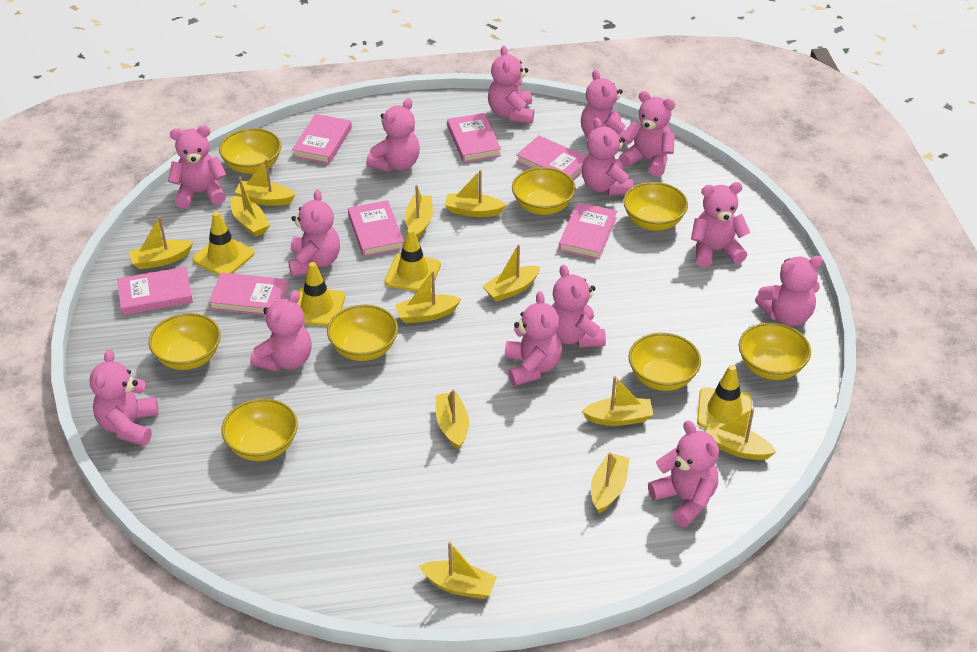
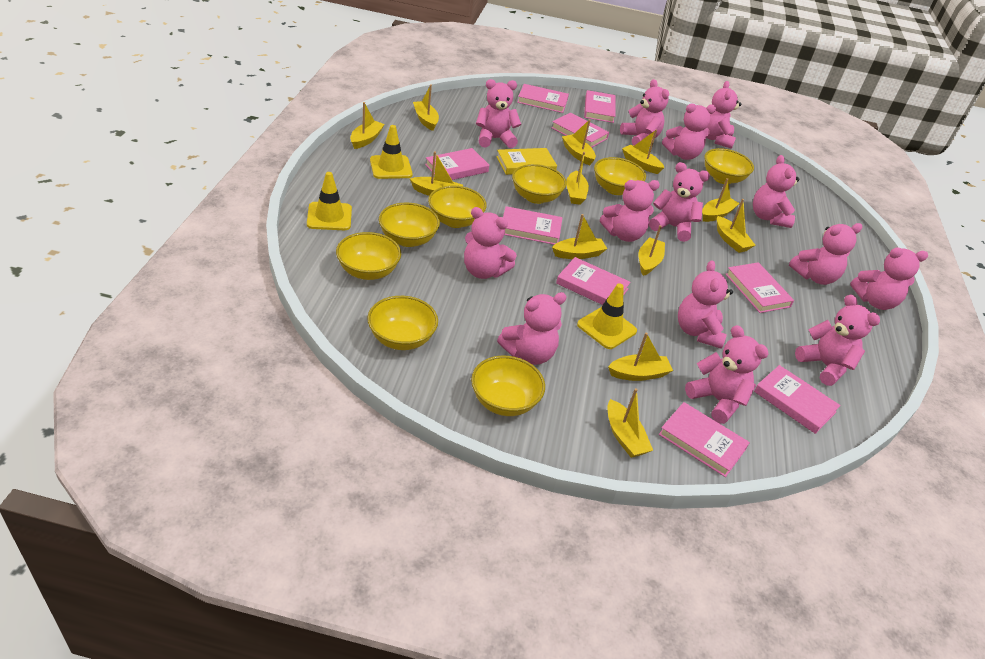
pink book: 7 -> 9
yellow book: 0 -> 1
yellow traffic cone: 4 -> 3

